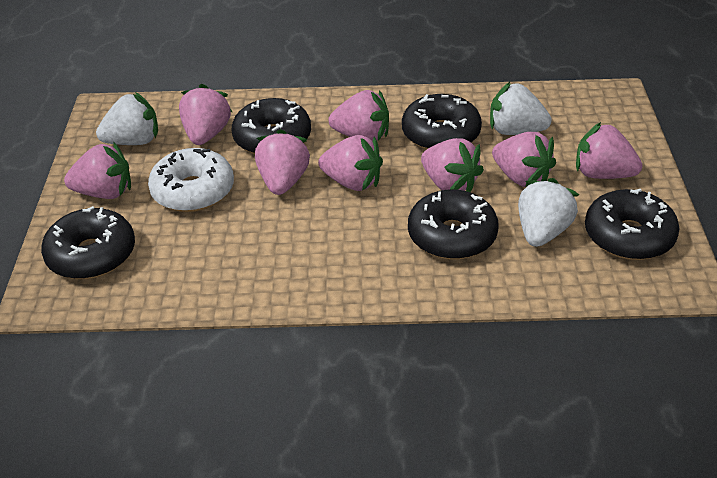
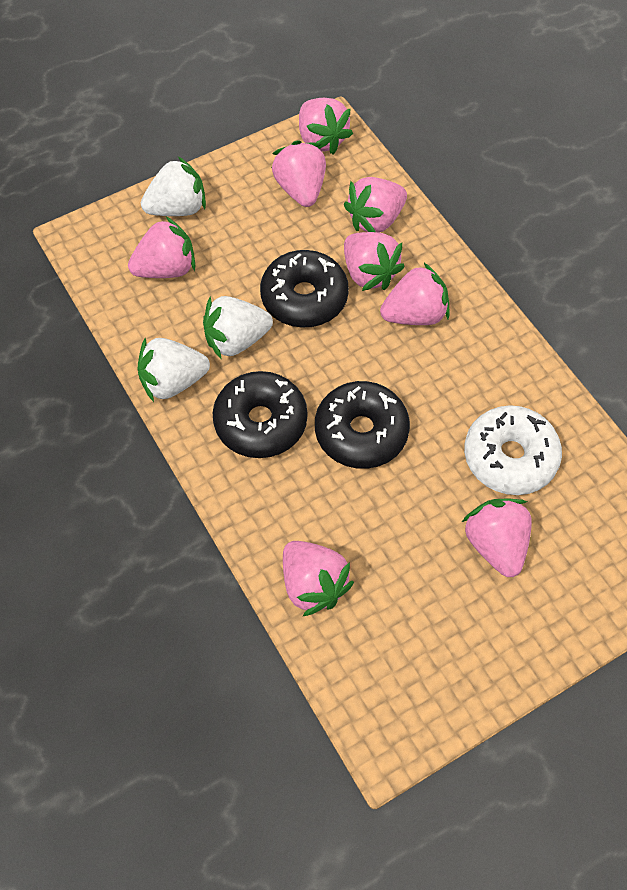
black donut: 5 -> 3

